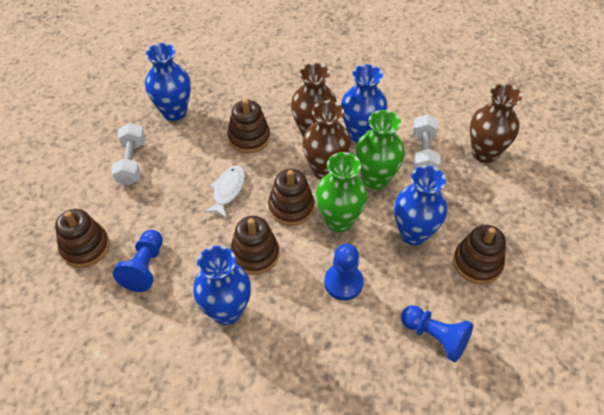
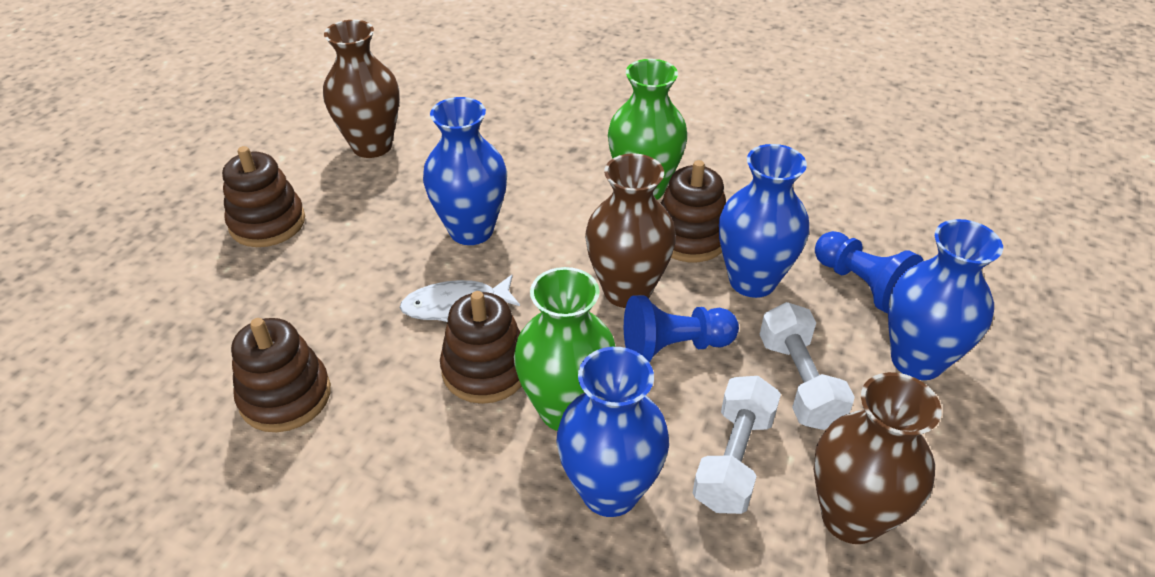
blue pawn: 3 -> 2
brown stacking toy: 5 -> 4

